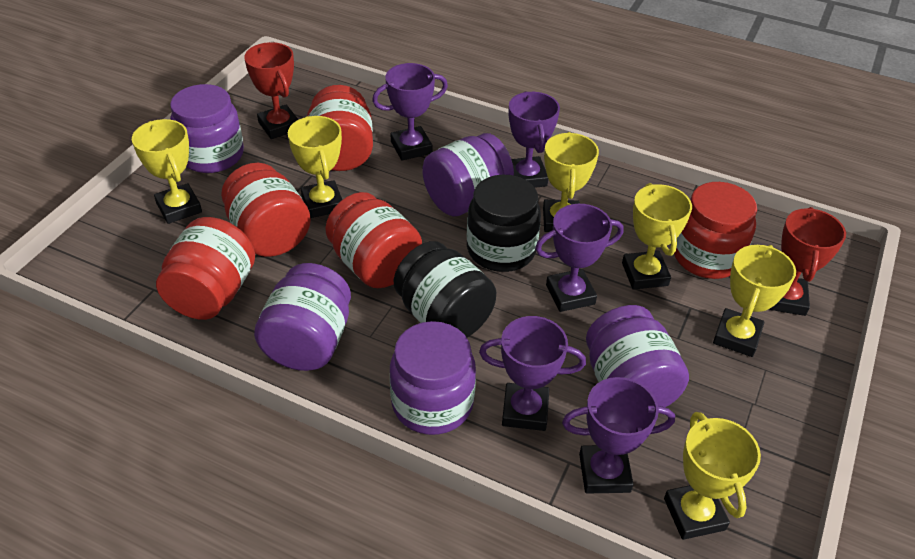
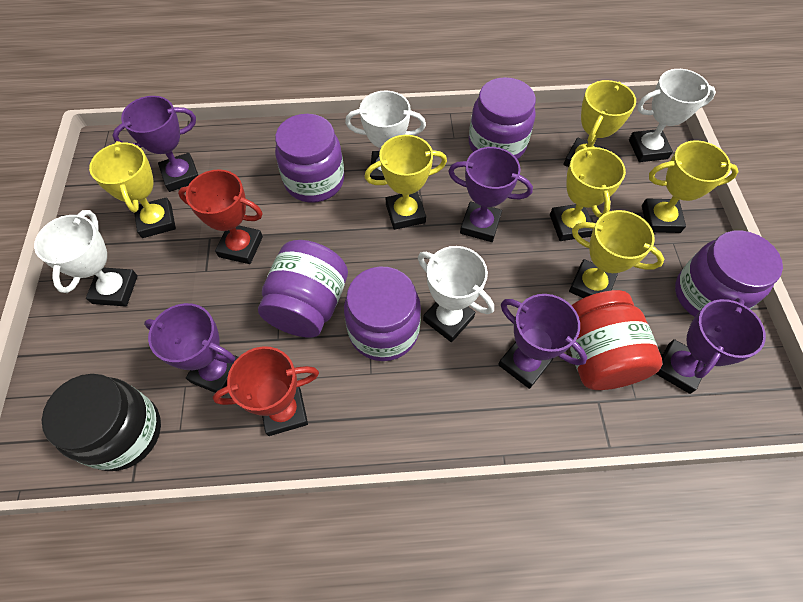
black jar: 2 -> 1
red jar: 5 -> 1
white trophy: 0 -> 4

